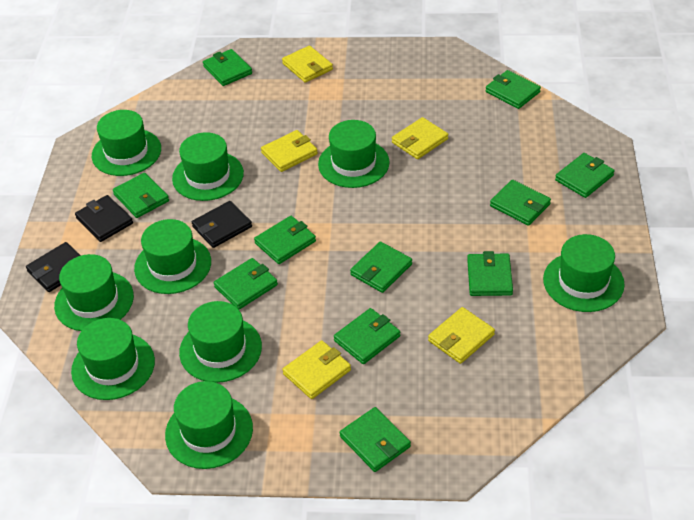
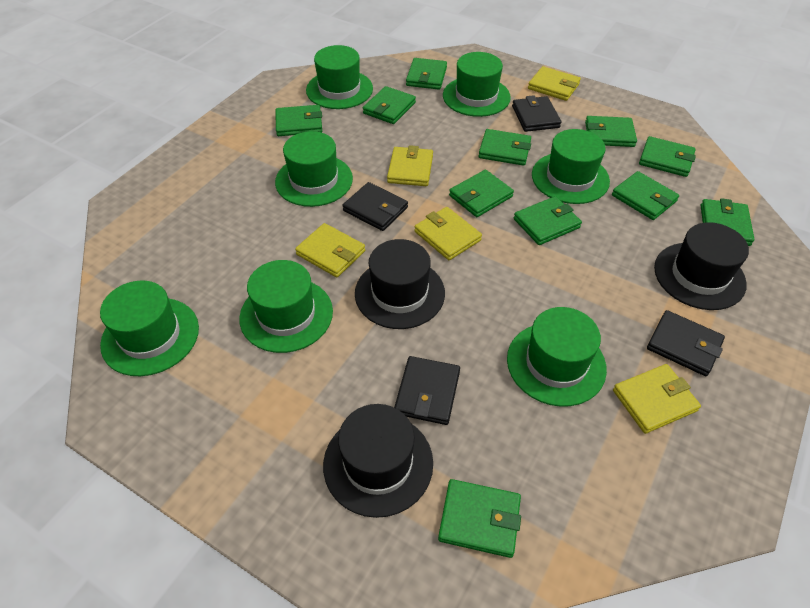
black hat: 0 -> 3
black wallet: 3 -> 4
green hat: 9 -> 7

